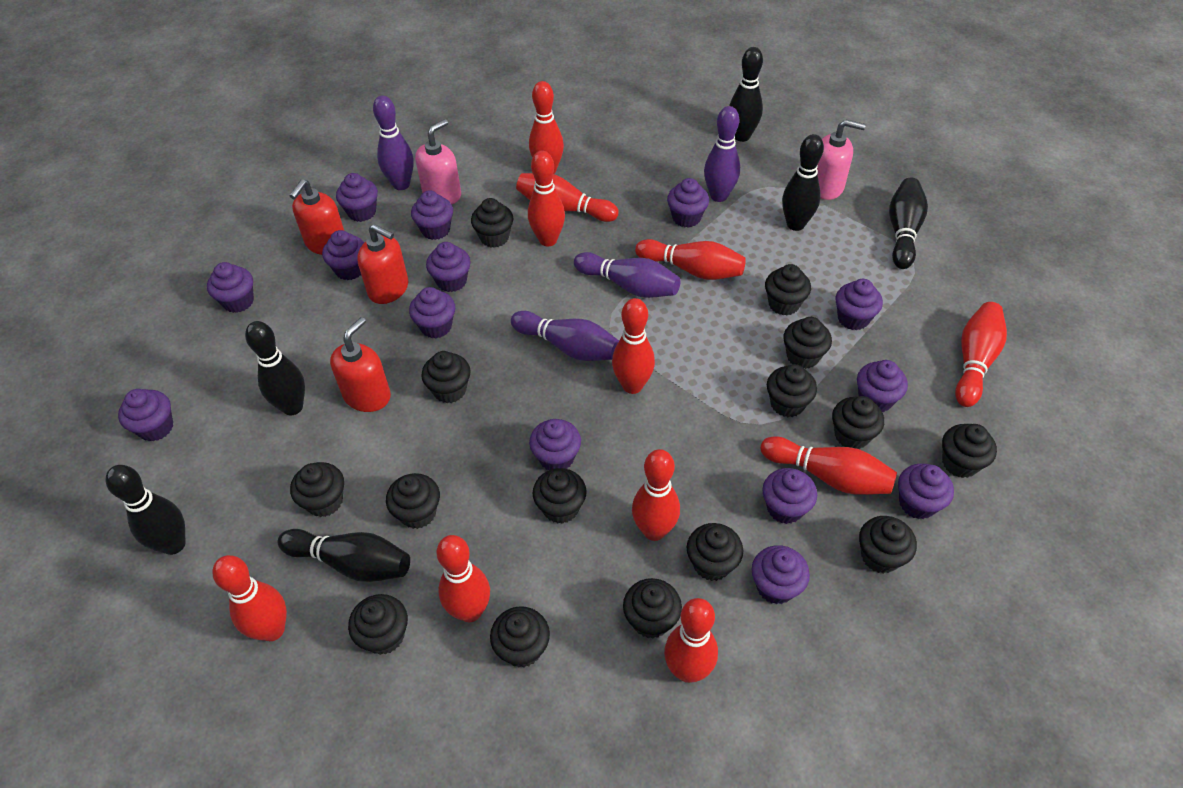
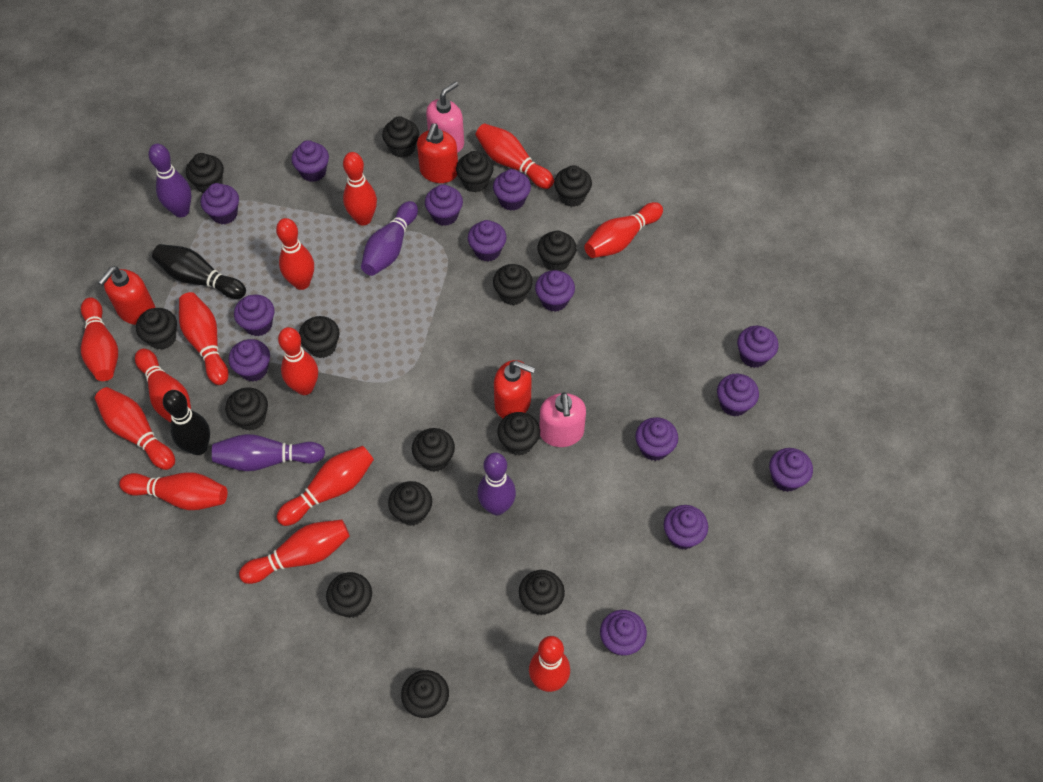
black bowling pin: 6 -> 2
red bowling pin: 11 -> 13

